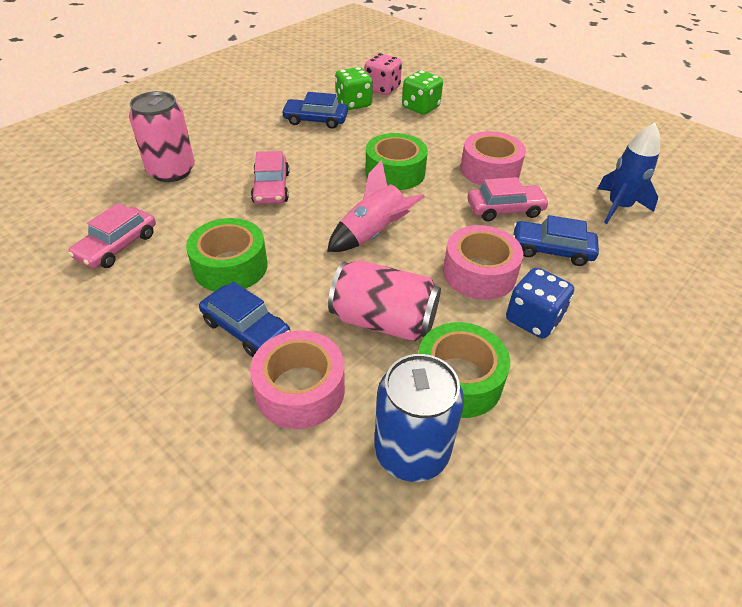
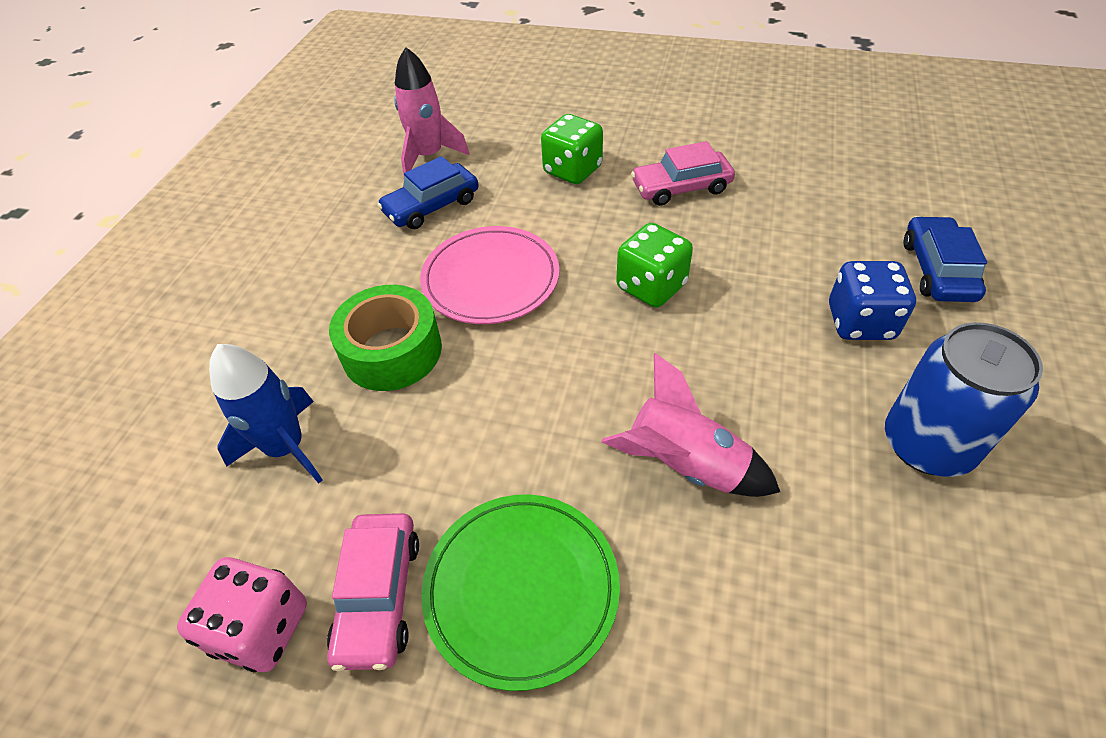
blue car: 3 -> 2
green plate: 0 -> 1
green tape: 3 -> 1
pink can: 2 -> 0
pink car: 3 -> 2
pink plate: 0 -> 1
pink rocket: 1 -> 2
pink tape: 3 -> 0

